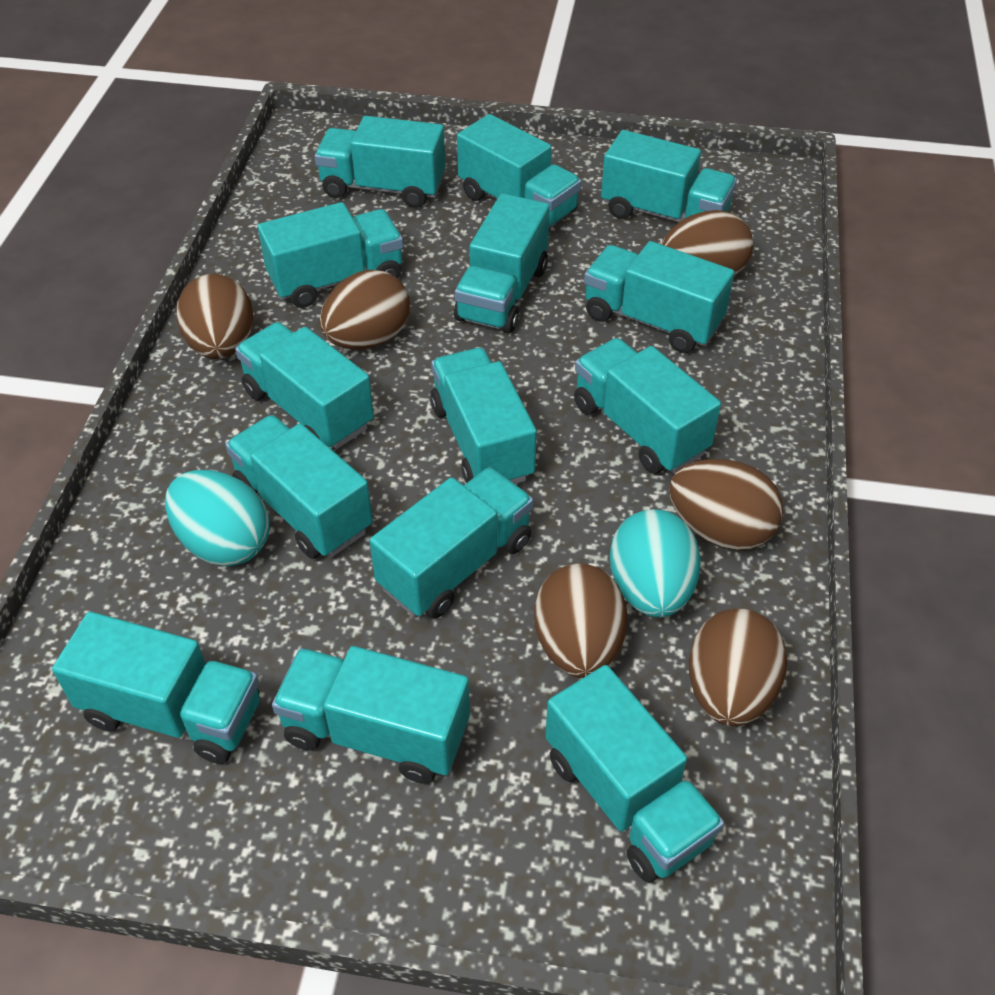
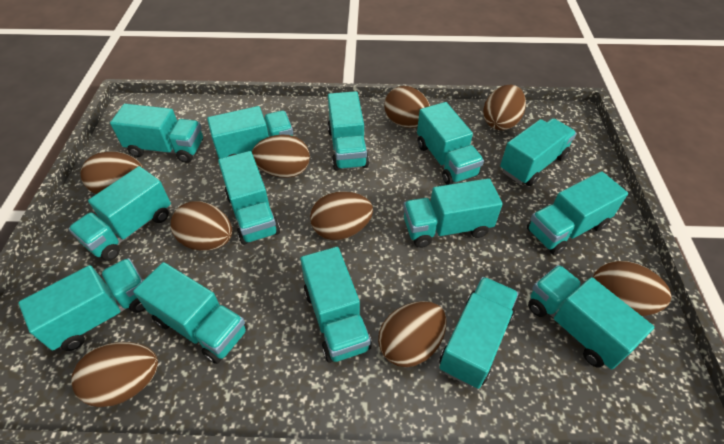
brown egg: 6 -> 9
turquoise egg: 2 -> 0

